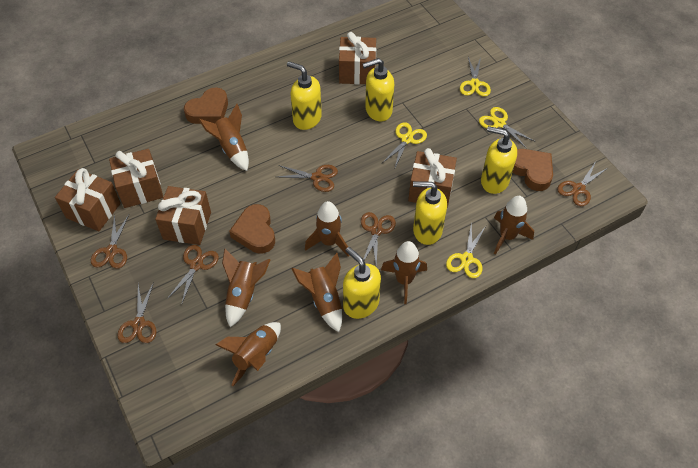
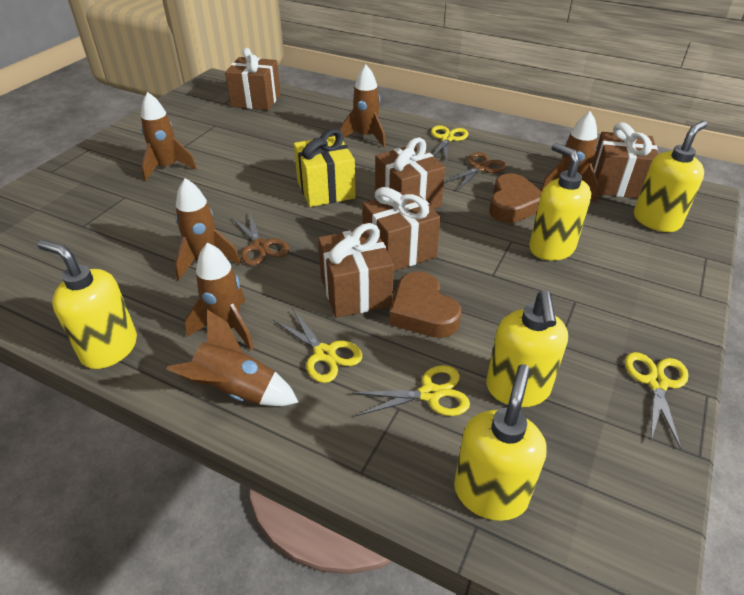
brown heart: 3 -> 2
brown rocket: 7 -> 6
brown scissors: 6 -> 2
yellow gift: 0 -> 1

